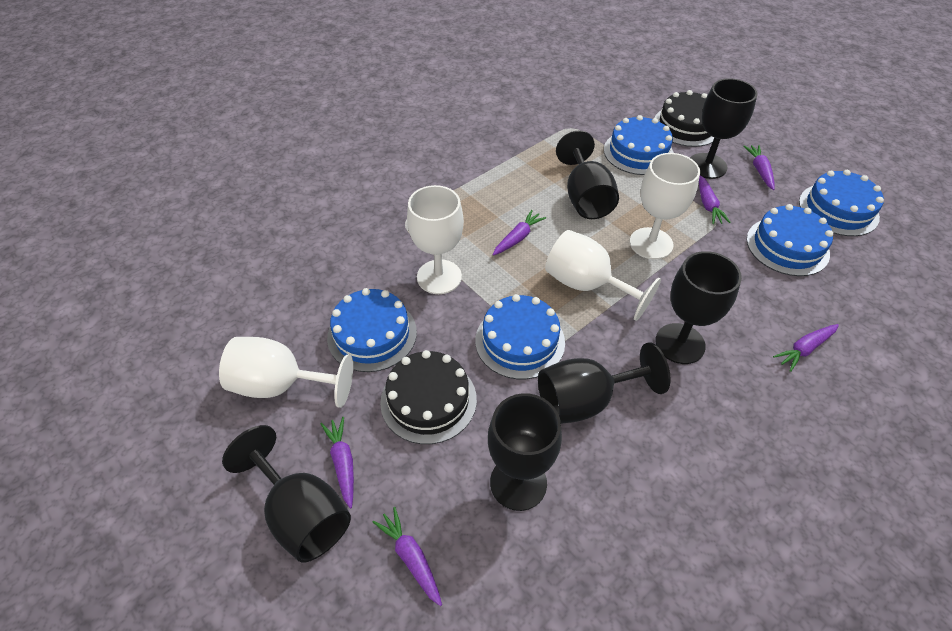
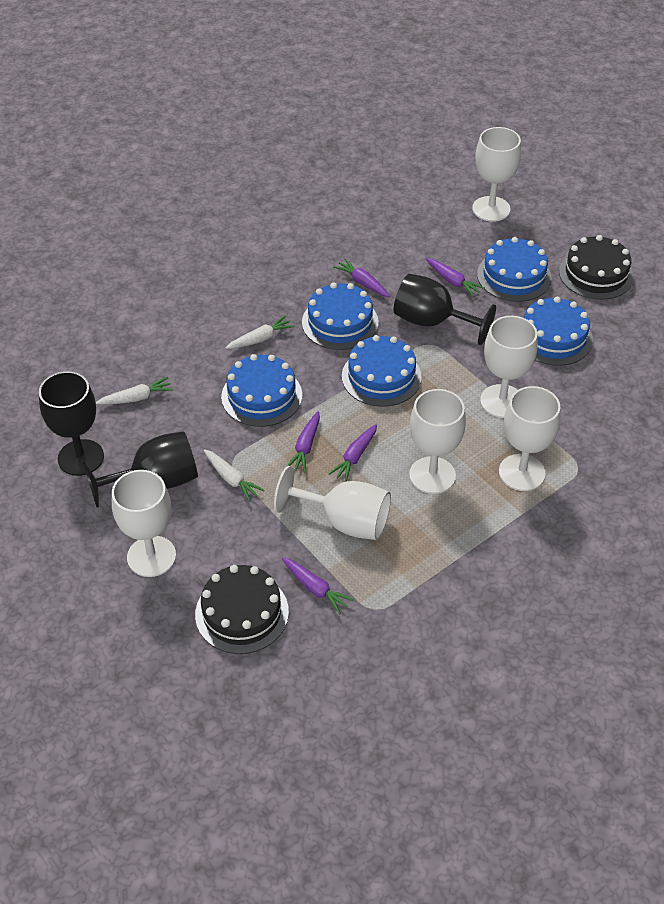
black goblet: 6 -> 3
purple carrot: 6 -> 5
white carrot: 0 -> 3
white goblet: 4 -> 6

